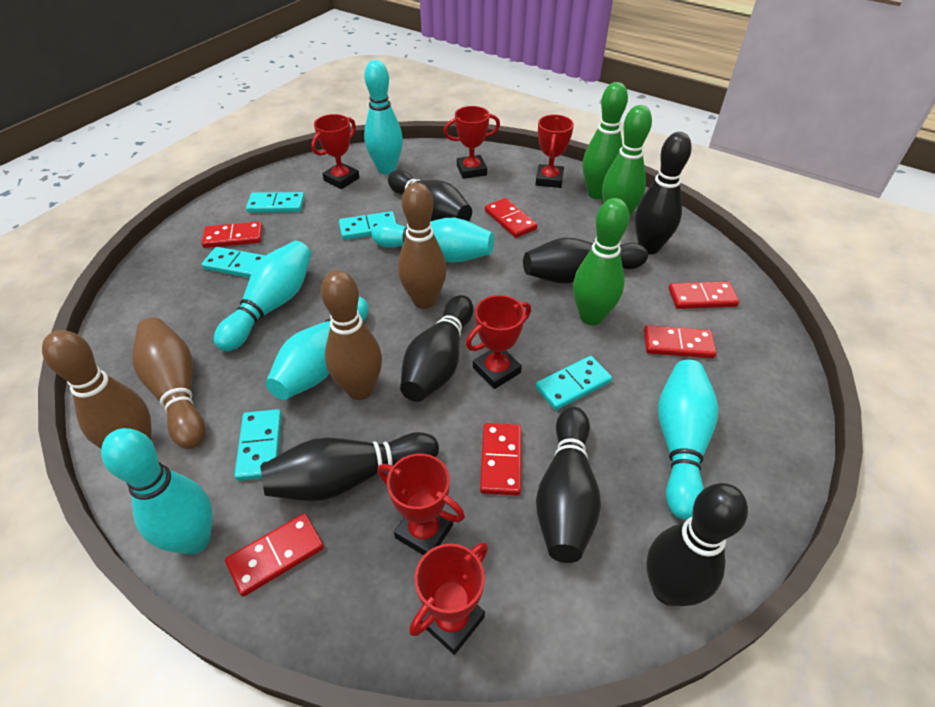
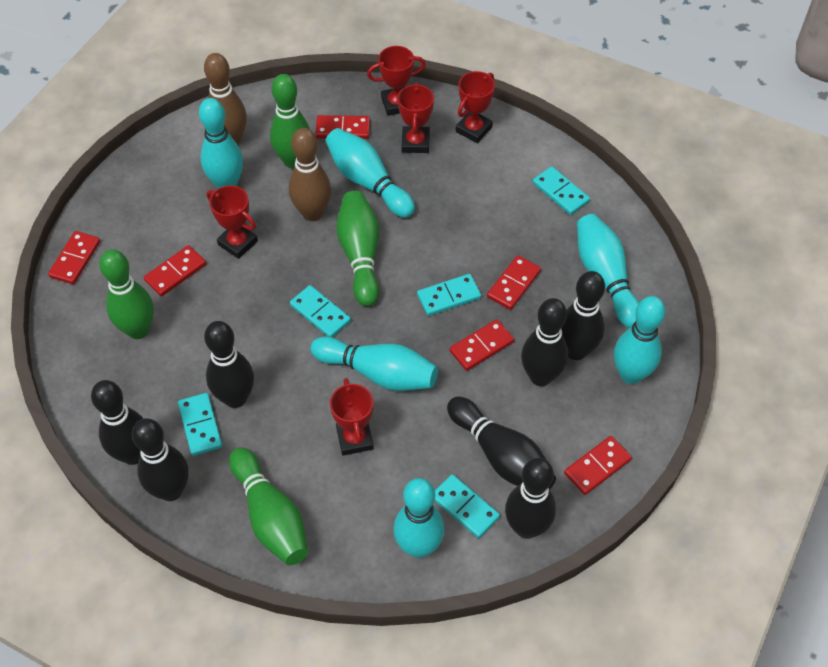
brown bowling pin: 4 -> 2
green bowling pin: 3 -> 4
red trophy: 6 -> 5

